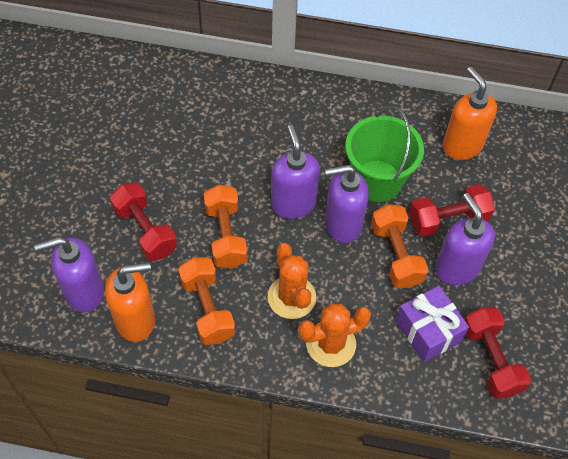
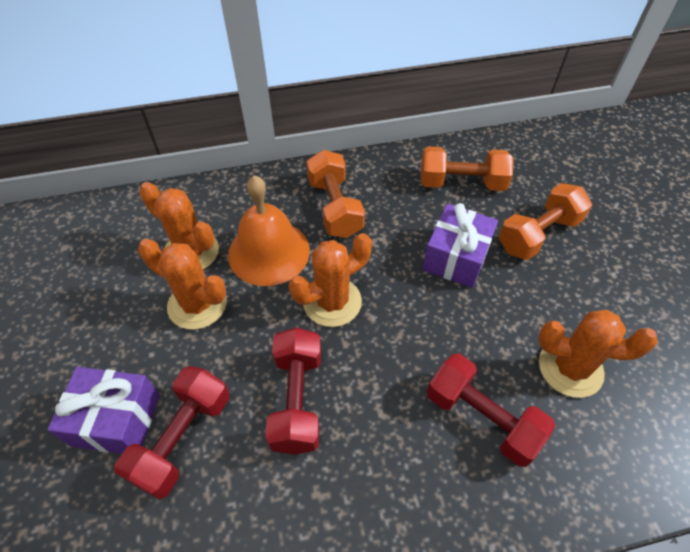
green bucket: 1 -> 0
orange bell: 0 -> 1
orange cactus: 2 -> 4
orange soap dispenser: 2 -> 0
purple gift: 1 -> 2
purple soap dispenser: 4 -> 0

